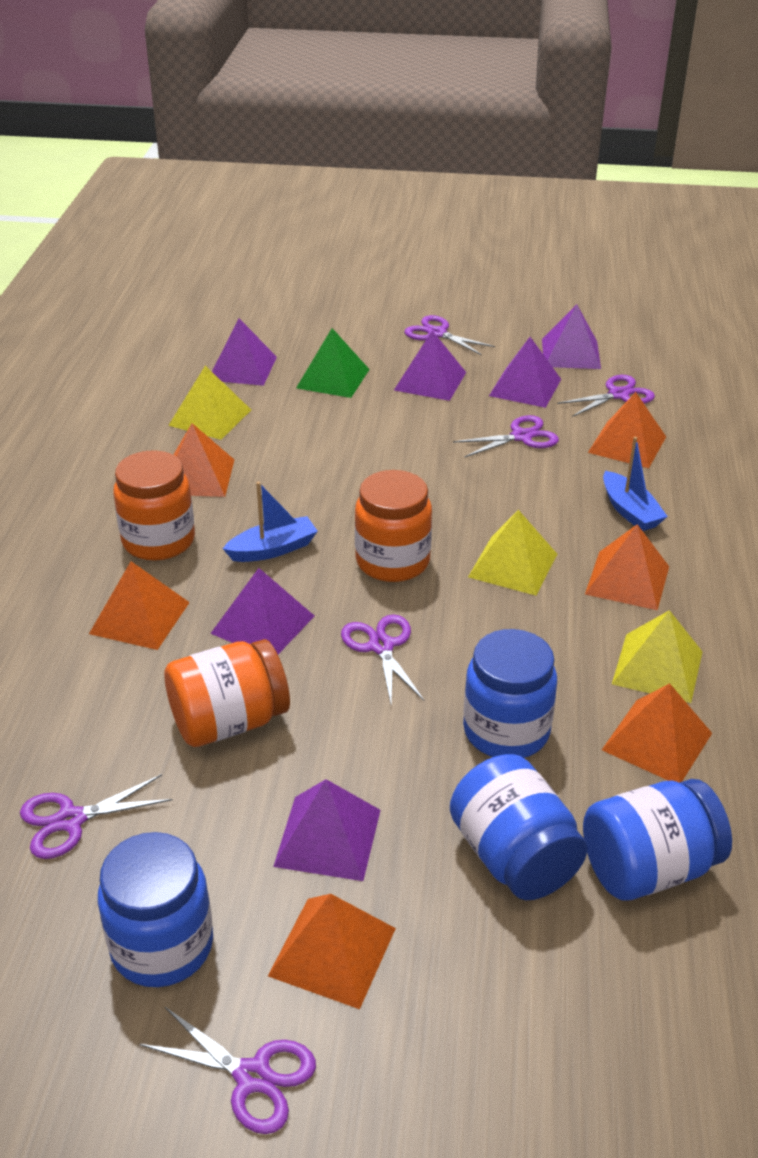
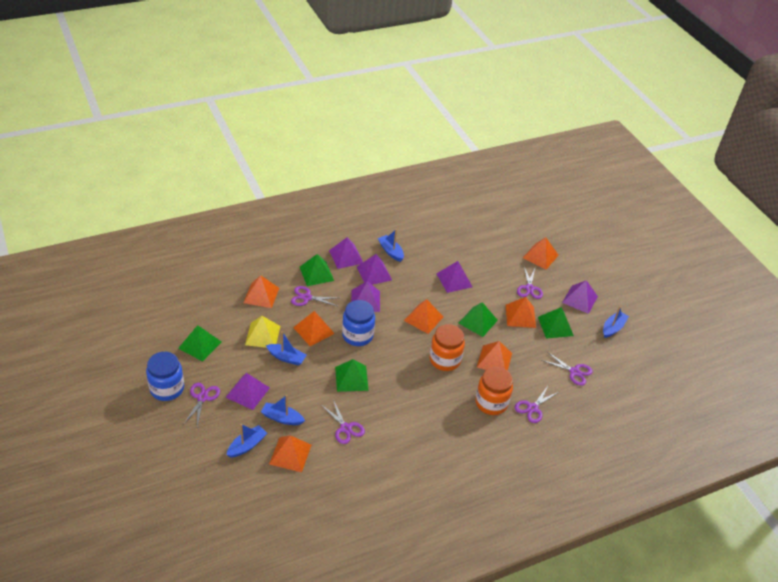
blue boat: 2 -> 5
blue jar: 4 -> 2
green pyramid: 1 -> 5
orange jar: 3 -> 2
orange pyramid: 6 -> 7
yellow pyramid: 3 -> 1

